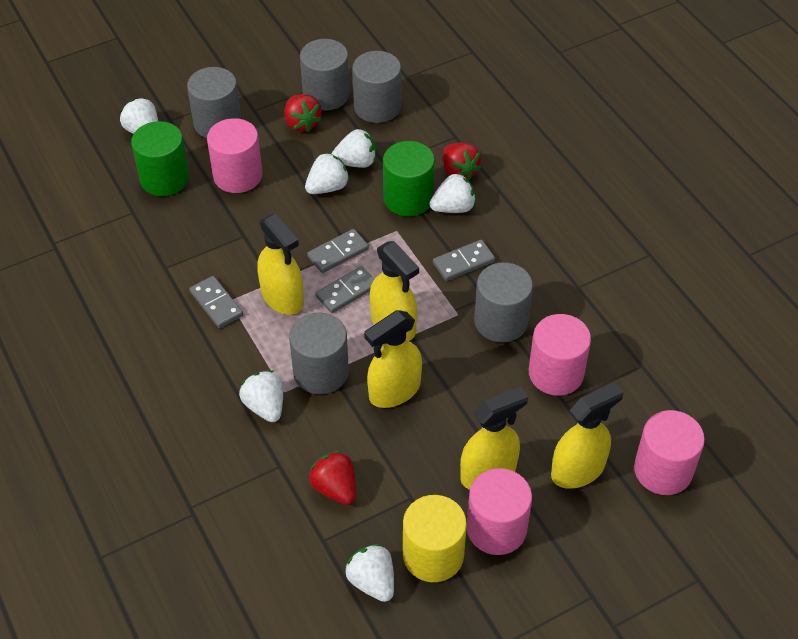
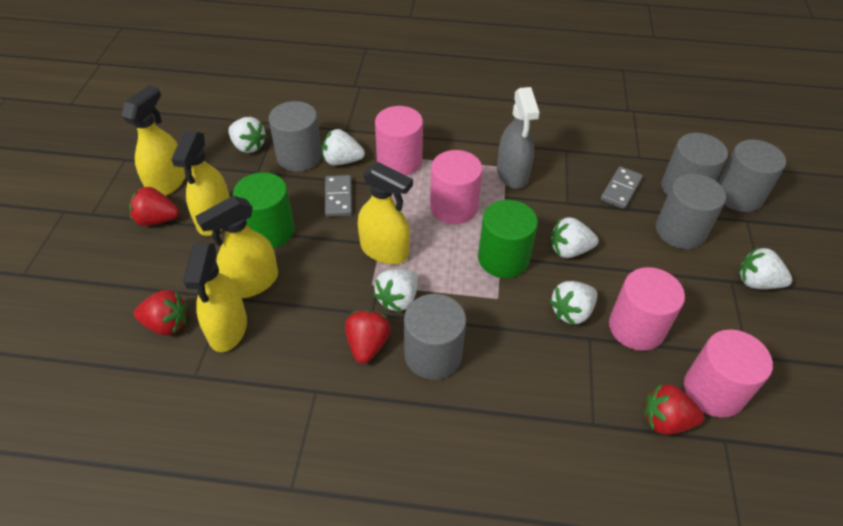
grey domino: 4 -> 2
grey spray bottle: 0 -> 1
red strawberry: 3 -> 4
yellow cylinder: 1 -> 0

